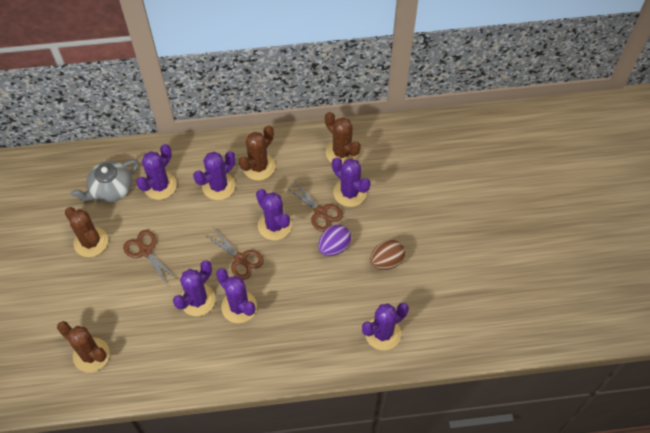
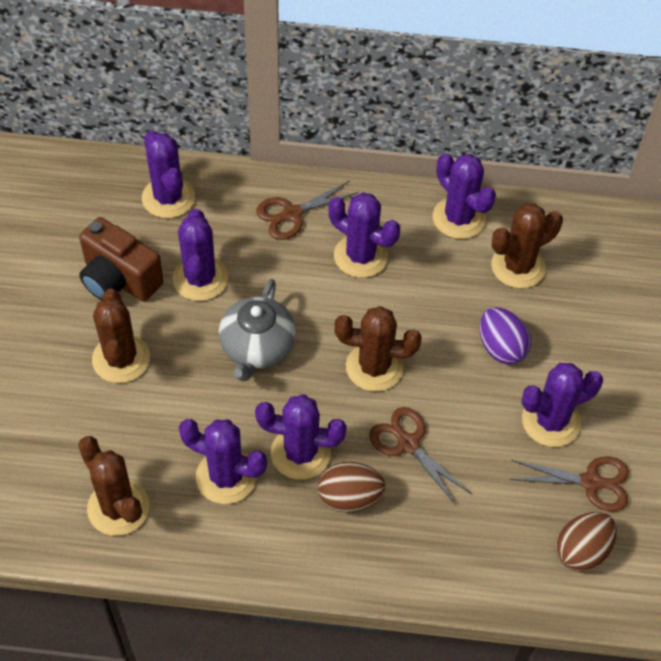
brown camera: 0 -> 1
brown egg: 1 -> 2

